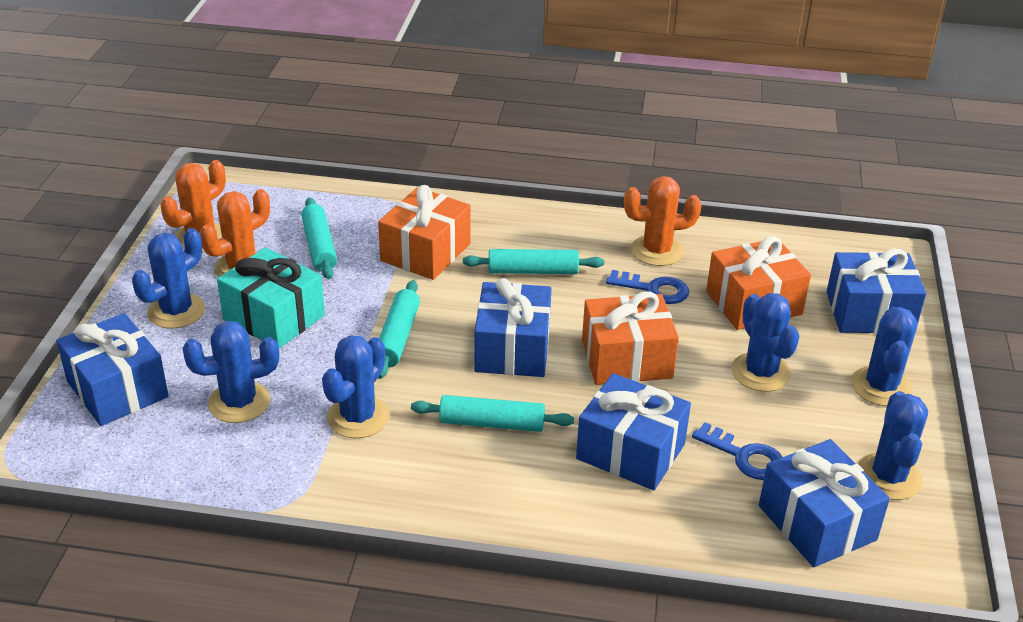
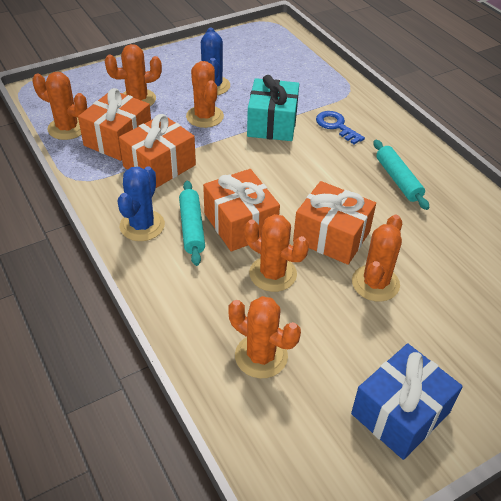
blue cactus: 6 -> 2
blue gift: 5 -> 1
blue key: 2 -> 1
orange cactus: 3 -> 6
orange gift: 3 -> 4
turquoise rolling pin: 4 -> 2

